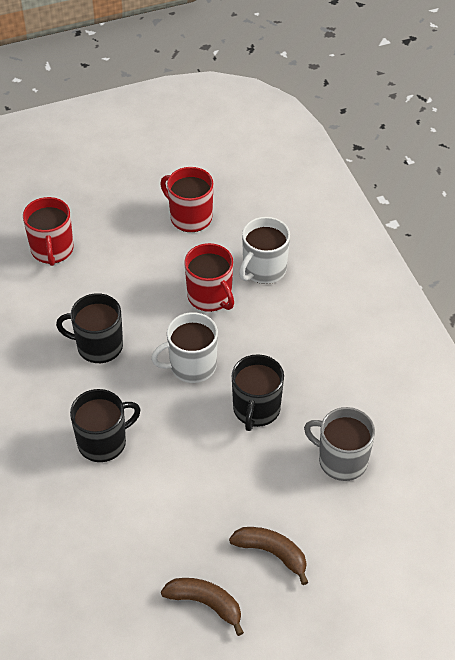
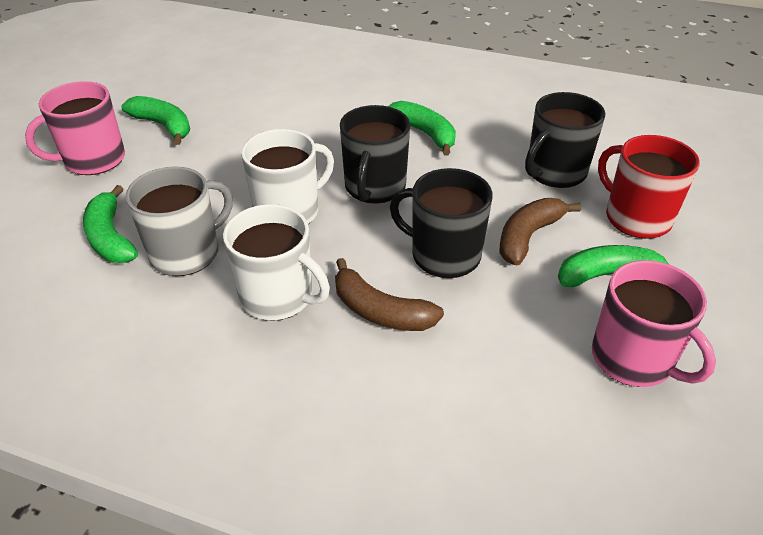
green banana: 0 -> 4
pink mug: 0 -> 2
red mug: 3 -> 1

